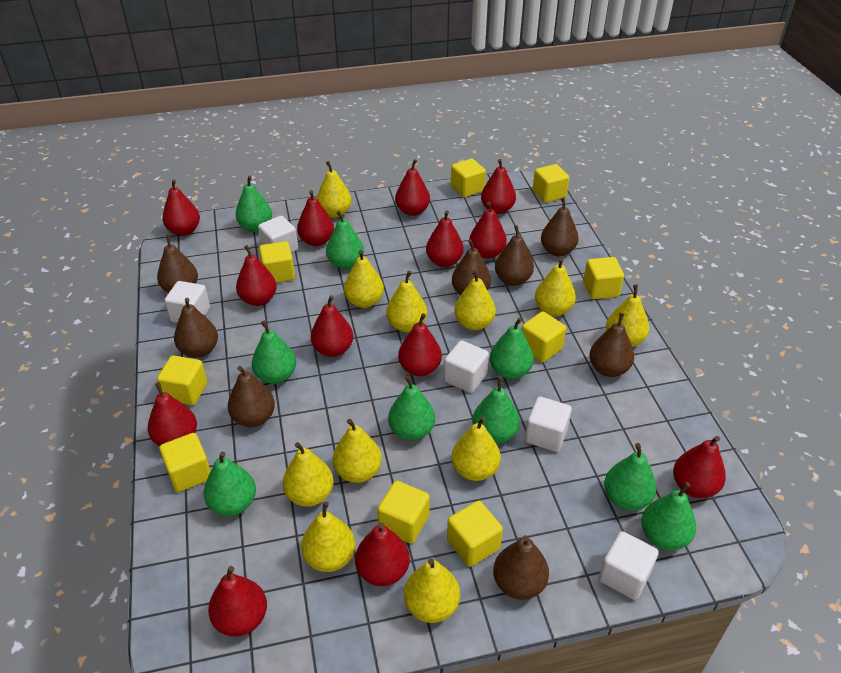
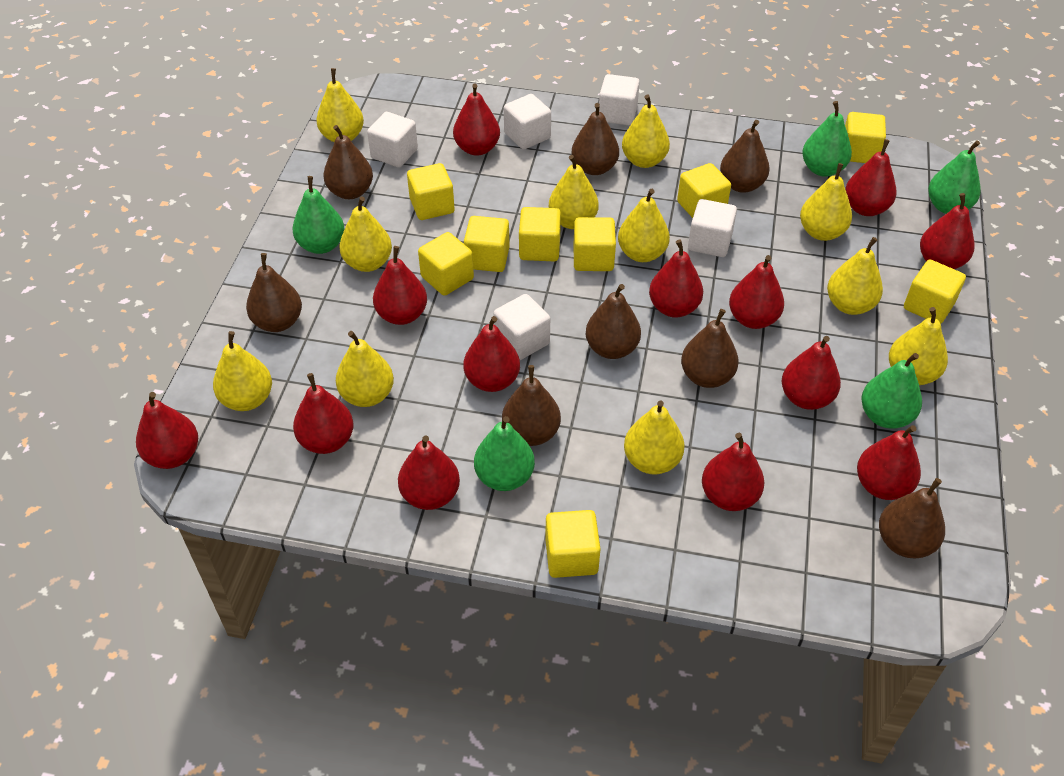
green pear: 9 -> 5

